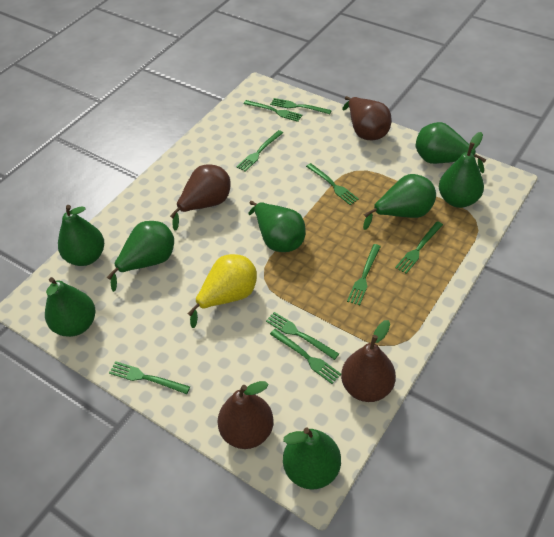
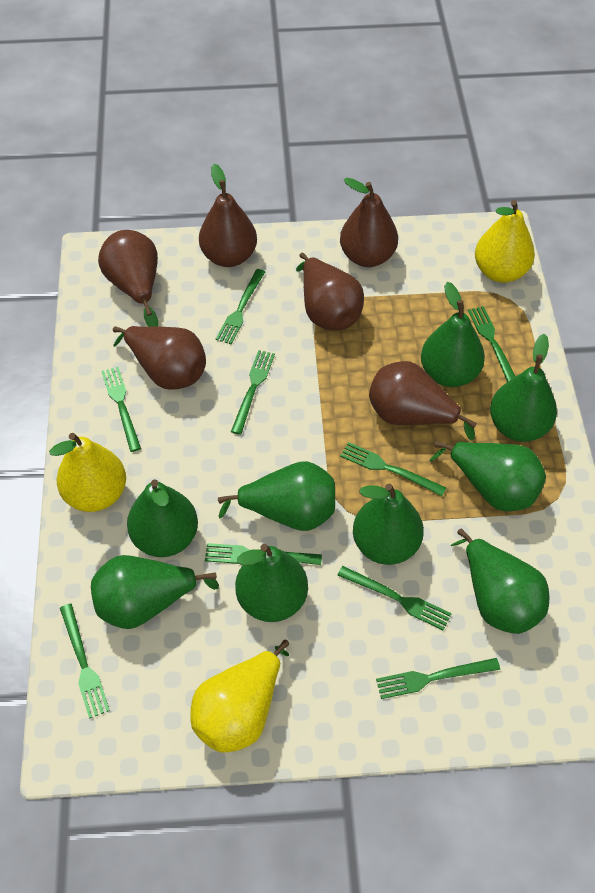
brown pear: 4 -> 6
green pear: 8 -> 9
yellow pear: 1 -> 3

